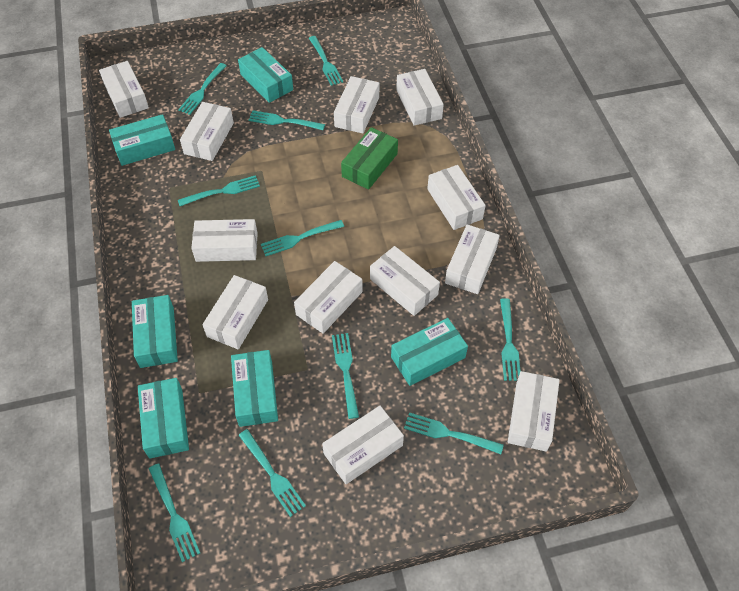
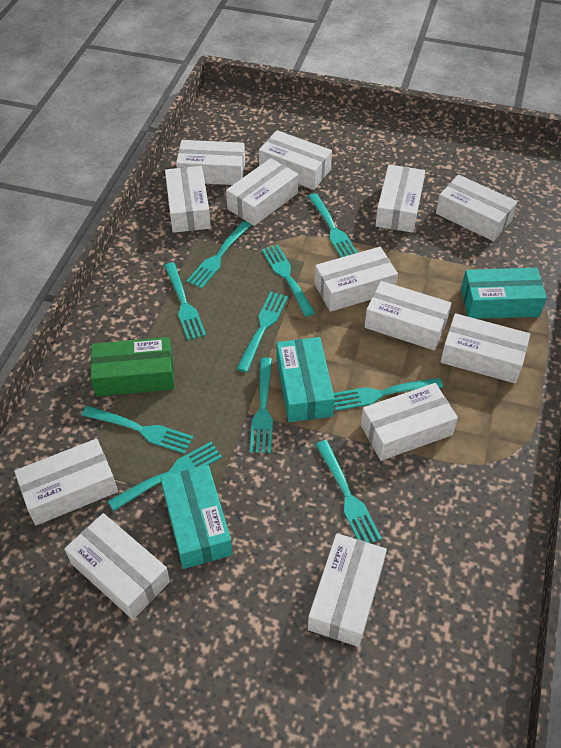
turquoise box: 6 -> 3
white box: 12 -> 13

